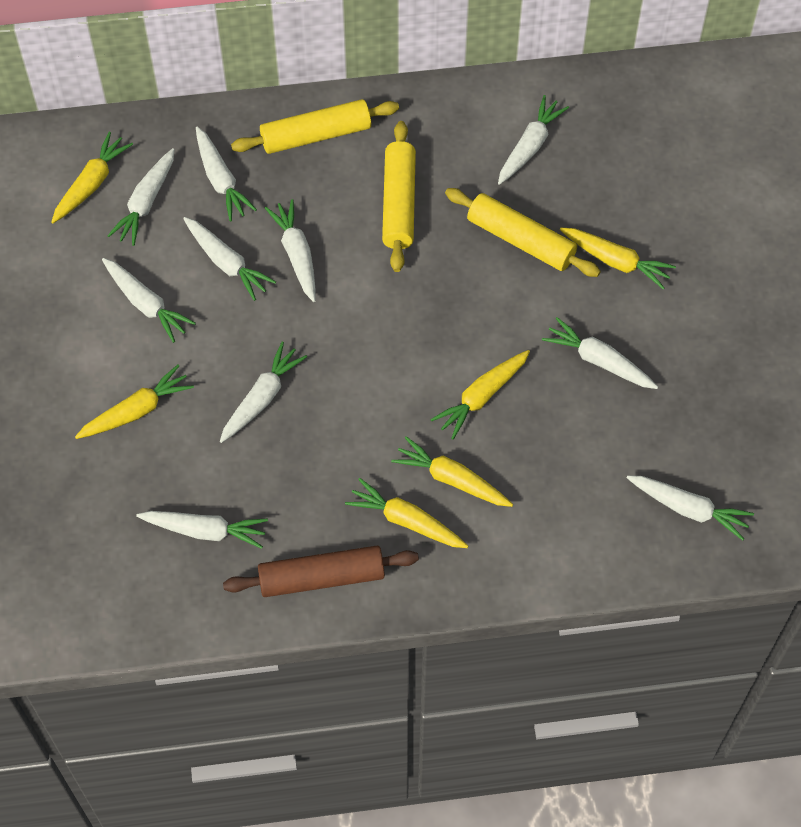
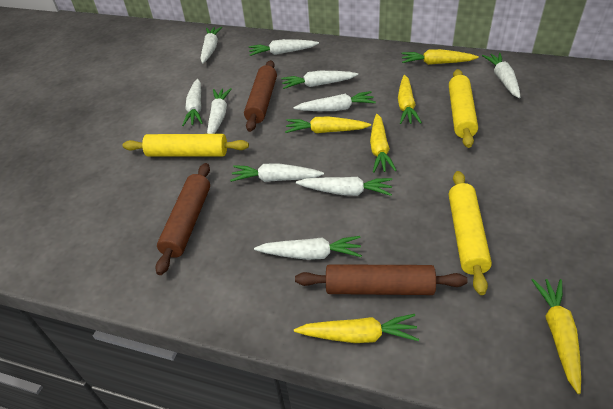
brown rolling pin: 1 -> 3

